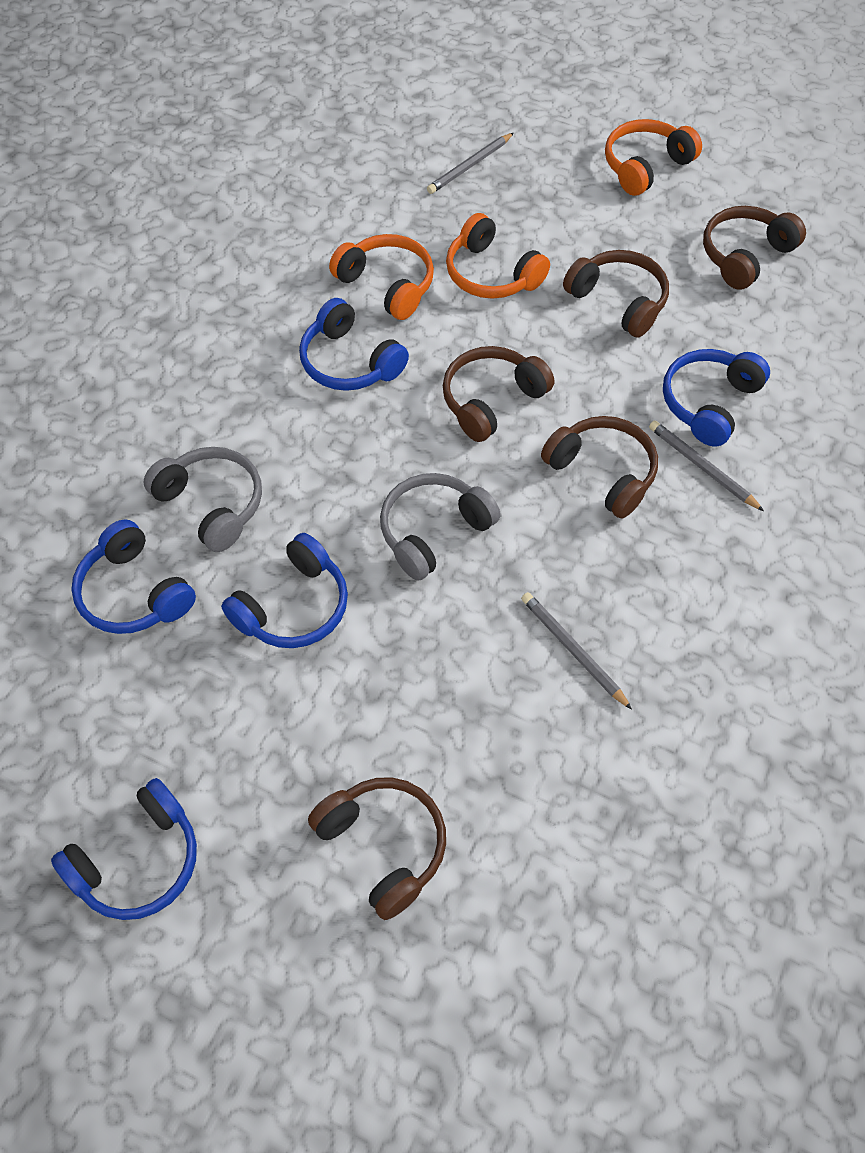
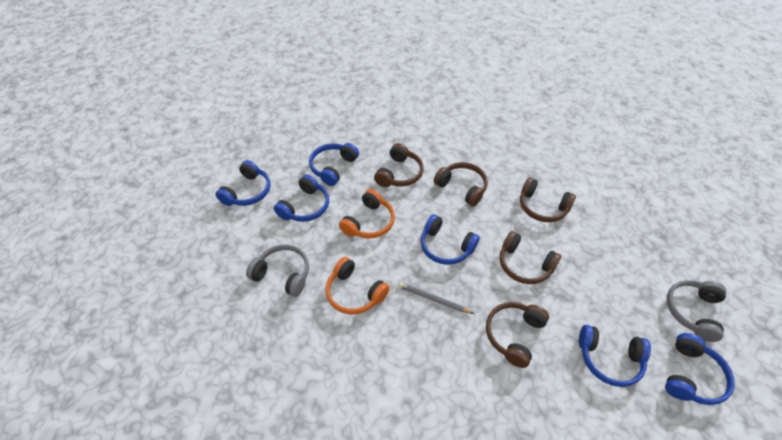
blue headphones: 5 -> 6
grey pencil: 3 -> 1
orange headphones: 3 -> 2

